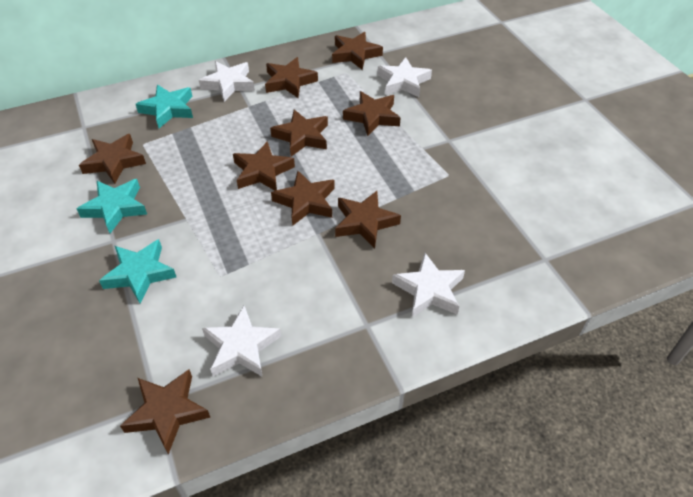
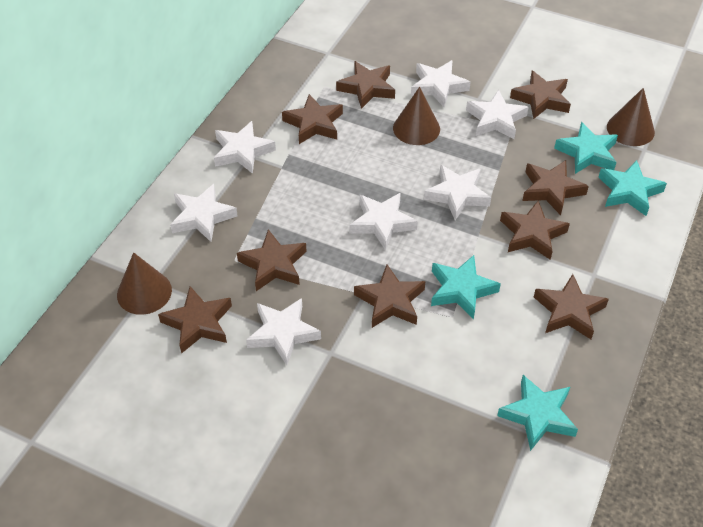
brown cone: 0 -> 3
turquoise star: 3 -> 4
white star: 4 -> 7

